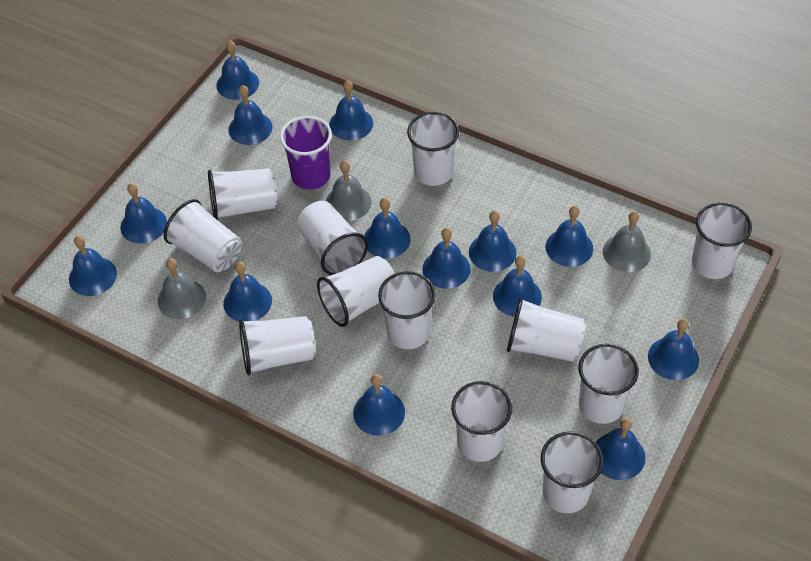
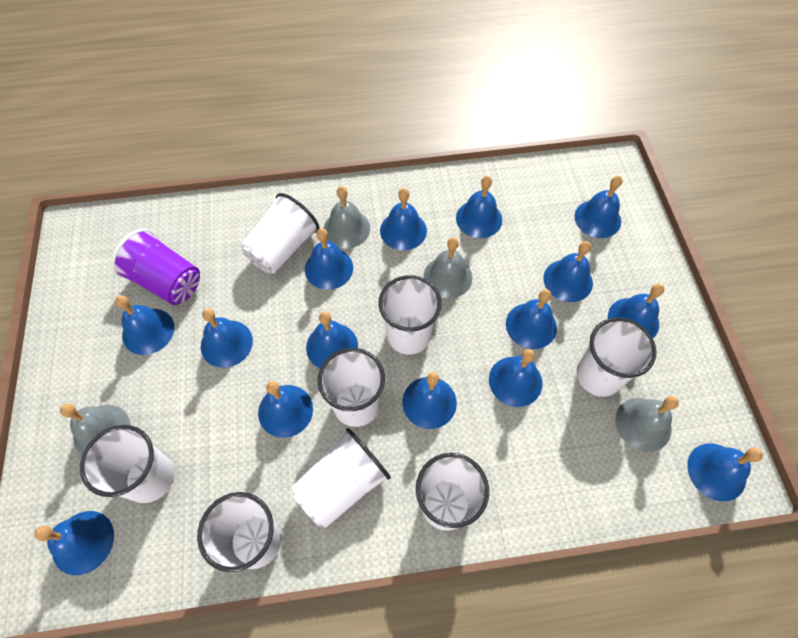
blue bell: 14 -> 15
grey bell: 3 -> 4
white cup: 12 -> 8

